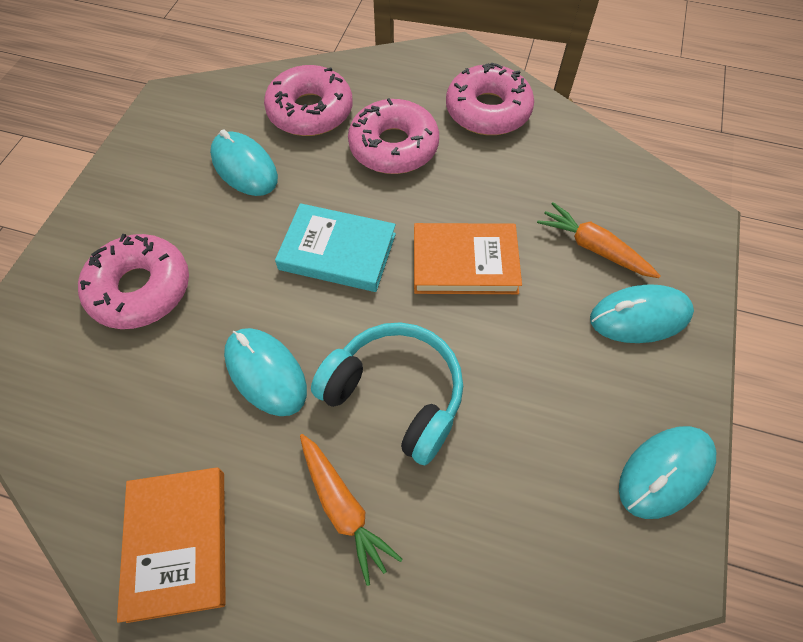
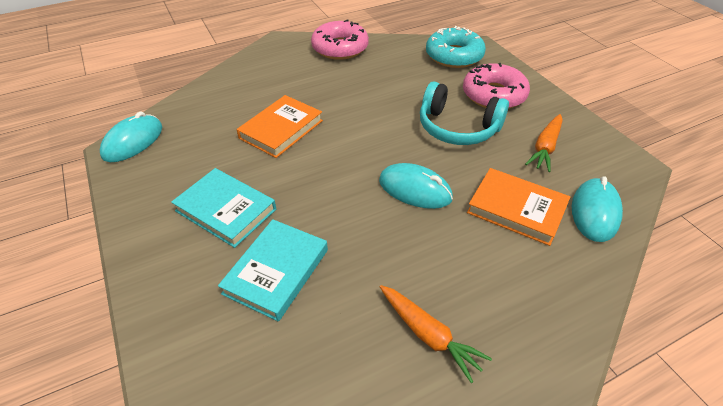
pink donut: 4 -> 2
turquoise book: 1 -> 2
turquoise donut: 0 -> 1
turquoise mouse: 4 -> 3

